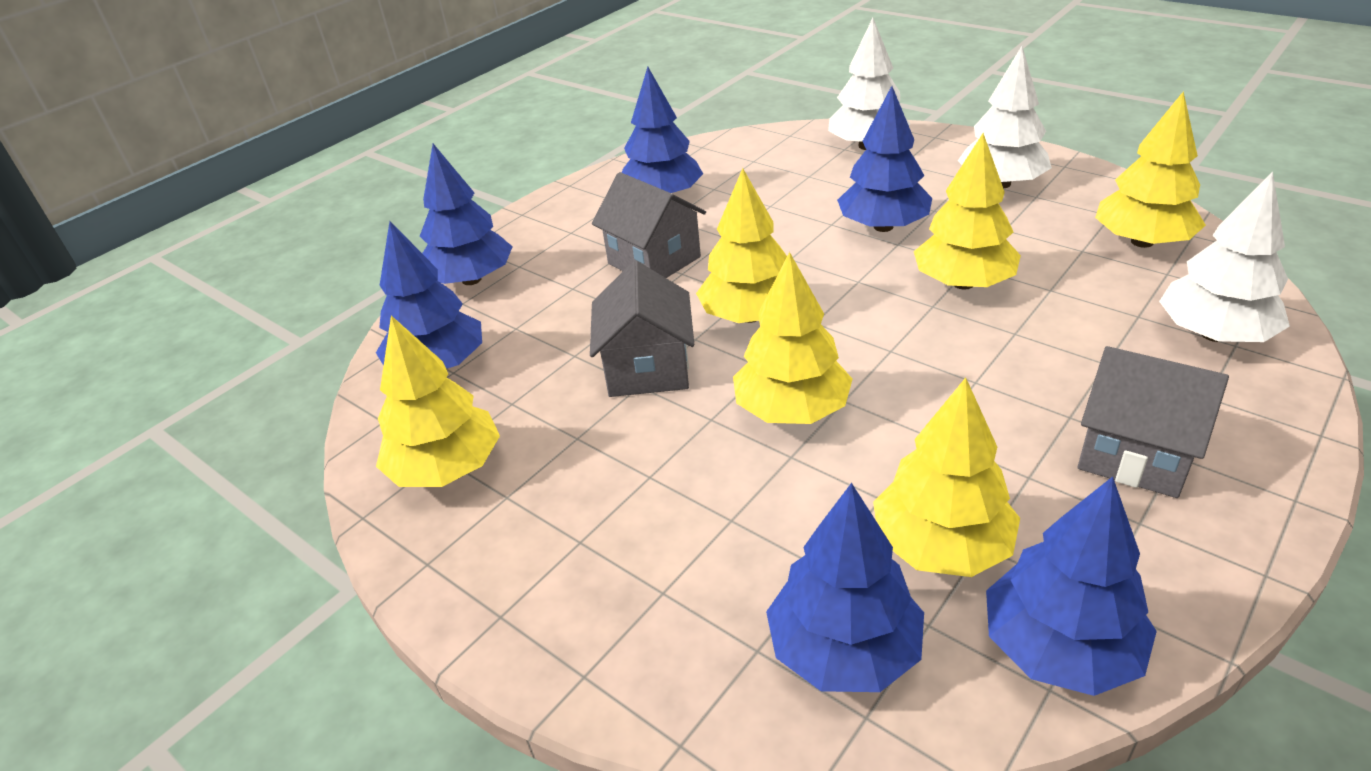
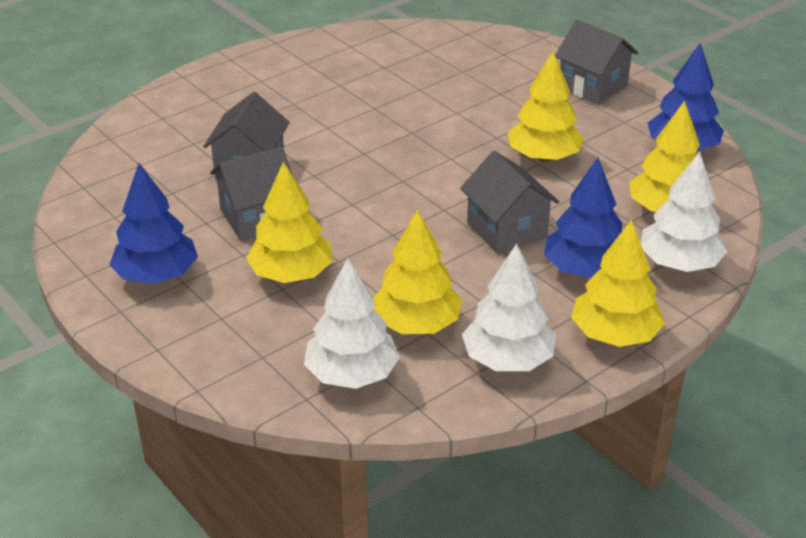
blue tree: 6 -> 3
grey house: 3 -> 4
yellow tree: 6 -> 5

